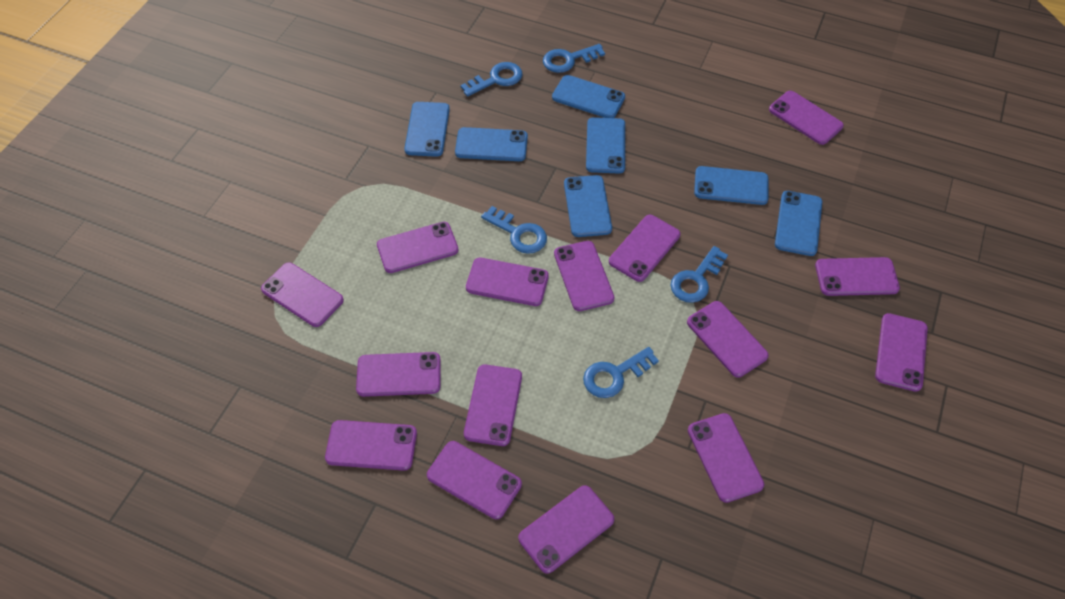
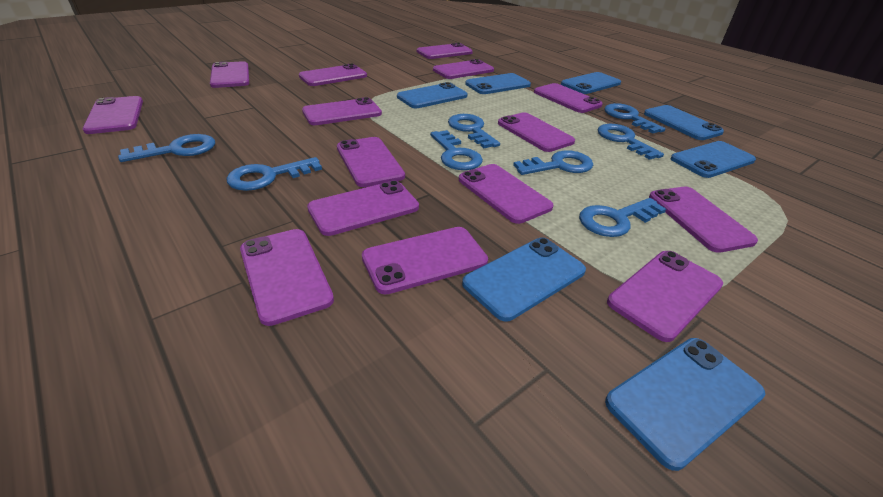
blue key: 5 -> 8

